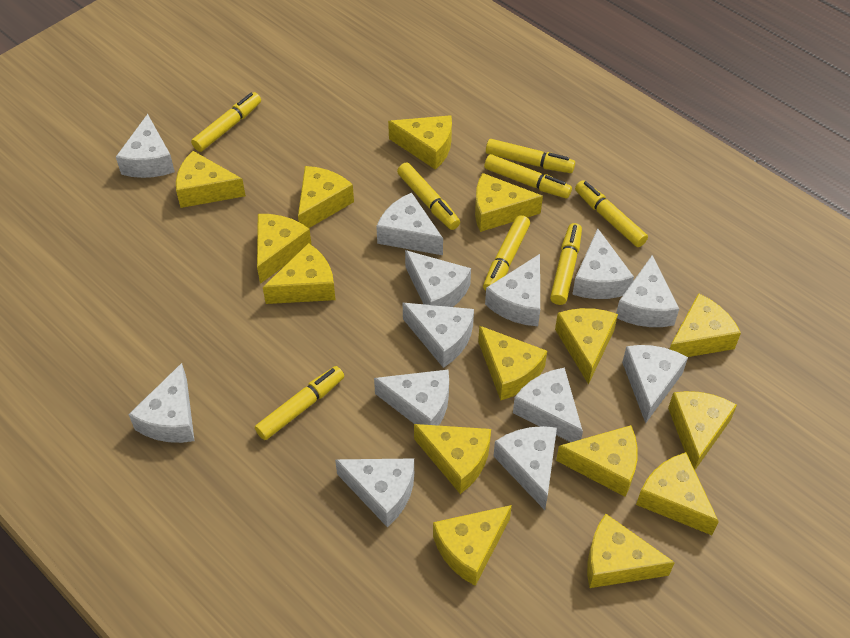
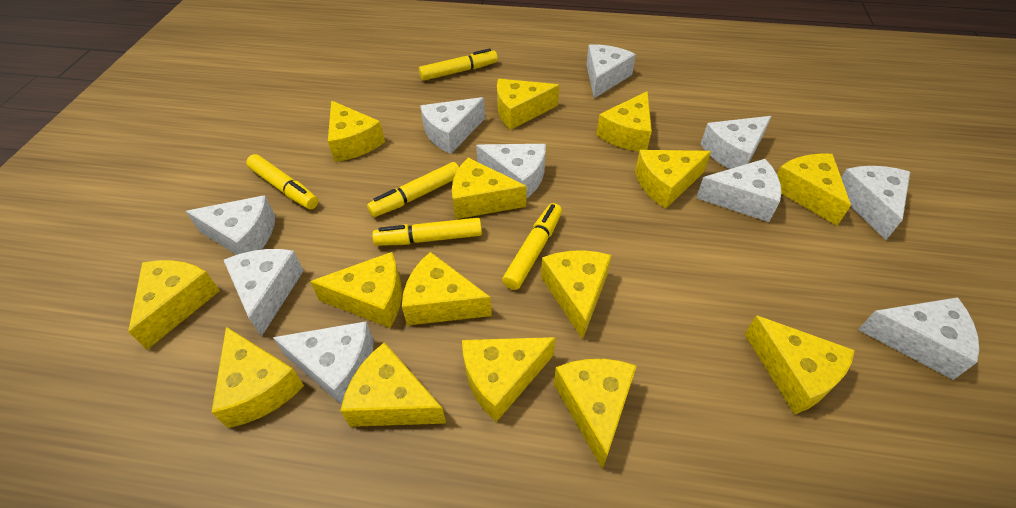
white cheese: 13 -> 10
yellow marker: 8 -> 5

